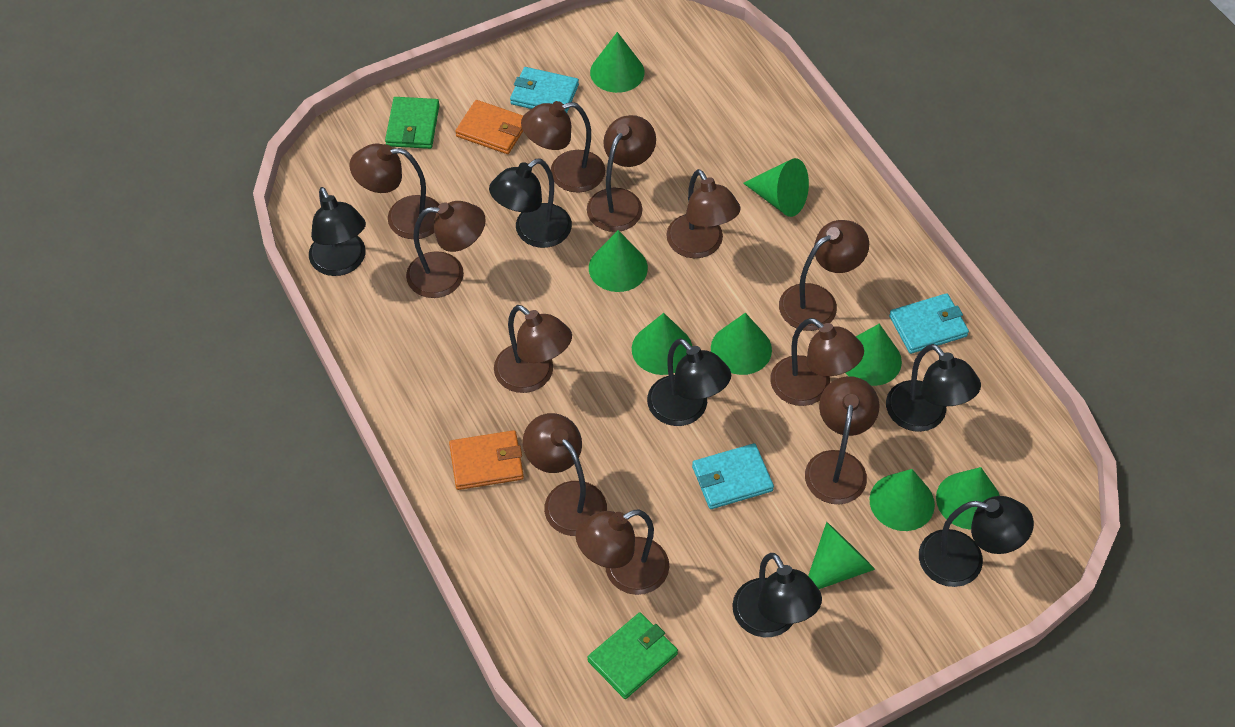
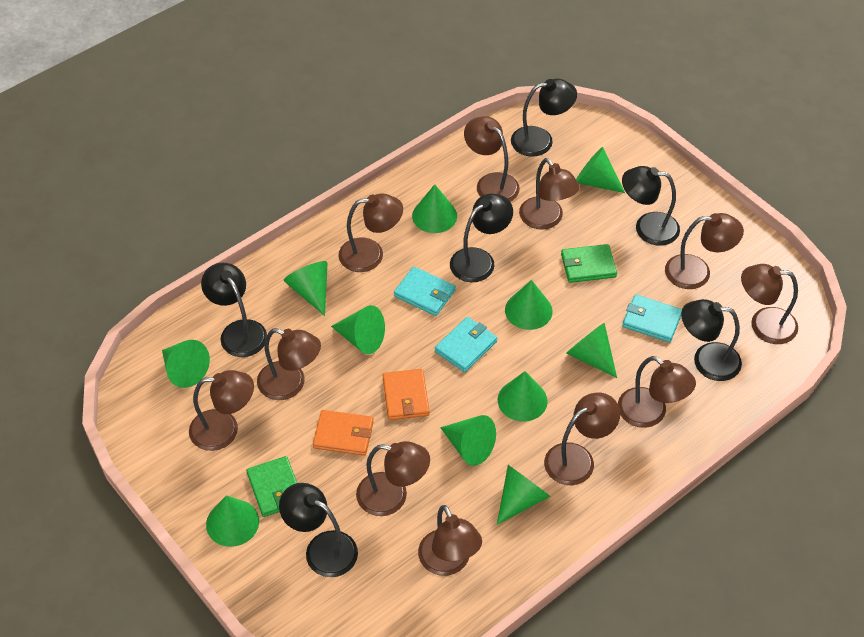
green cone: 9 -> 11

